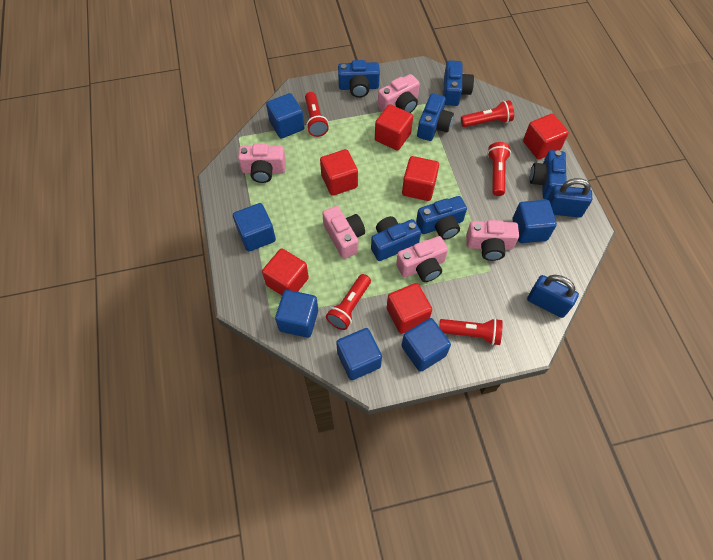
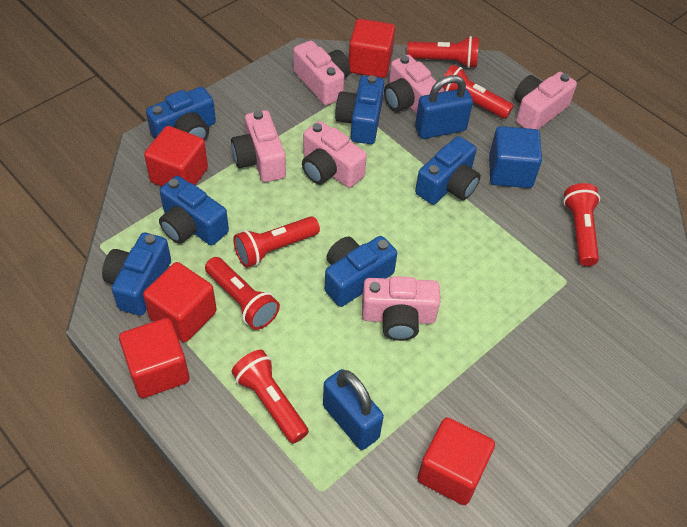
blue cube: 6 -> 1
pink camera: 5 -> 6
red cube: 6 -> 5
red flashlight: 5 -> 6

